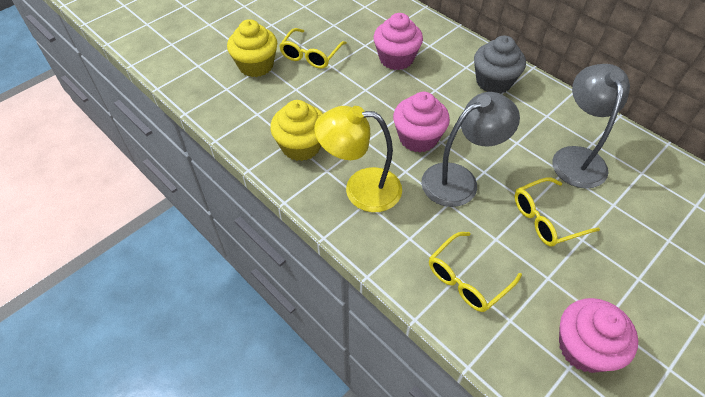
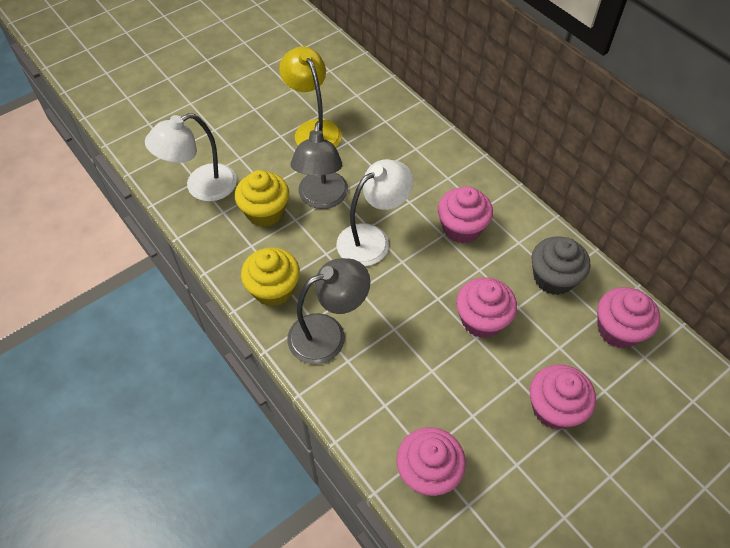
pink cupcake: 3 -> 5
white lamp: 0 -> 2
yellow glasses: 3 -> 0

